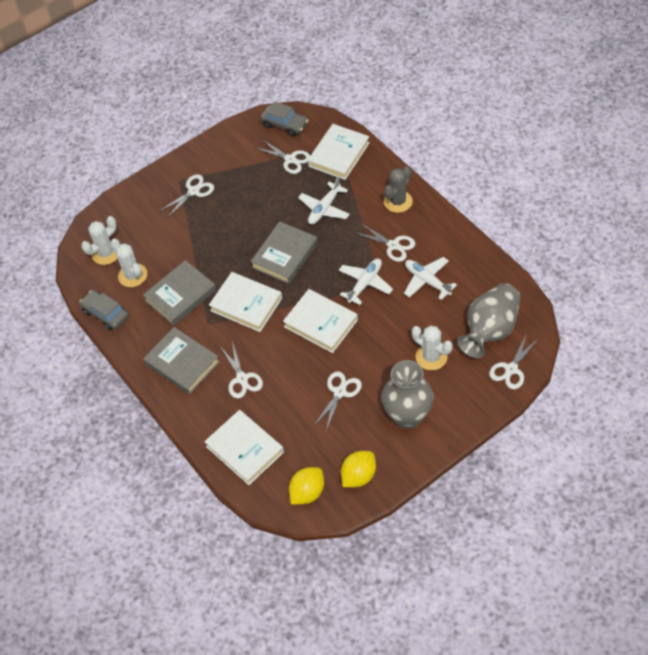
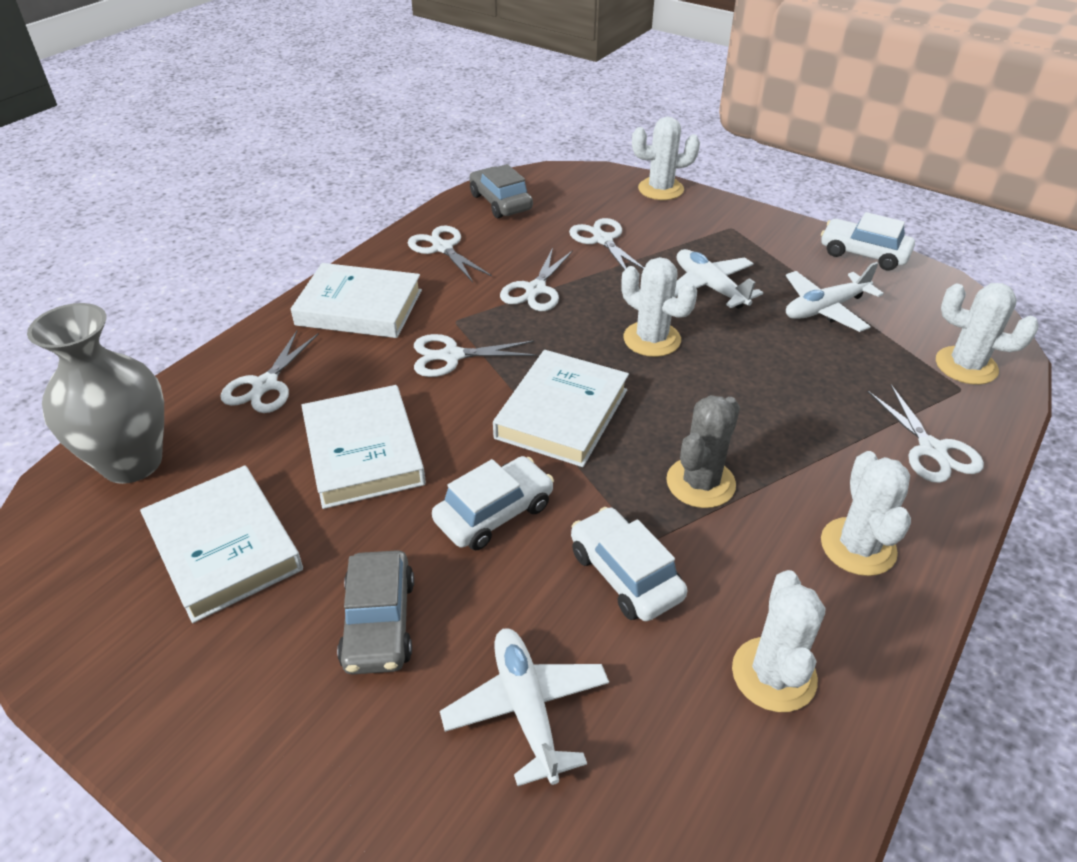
grey book: 3 -> 0
grey vase: 2 -> 1
white cactus: 3 -> 5
white car: 0 -> 3
yellow lemon: 2 -> 0

